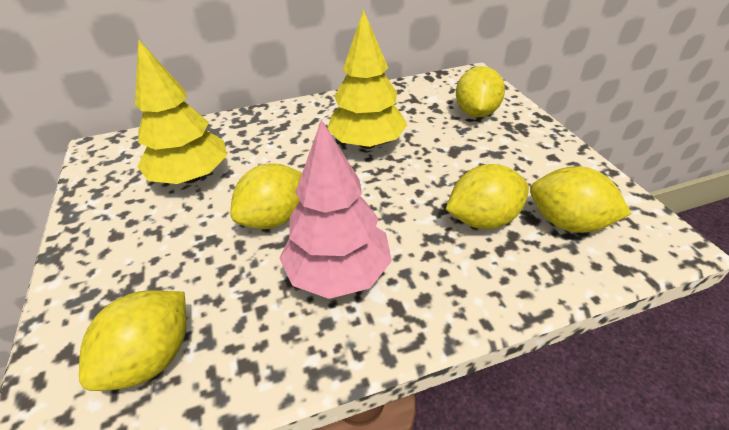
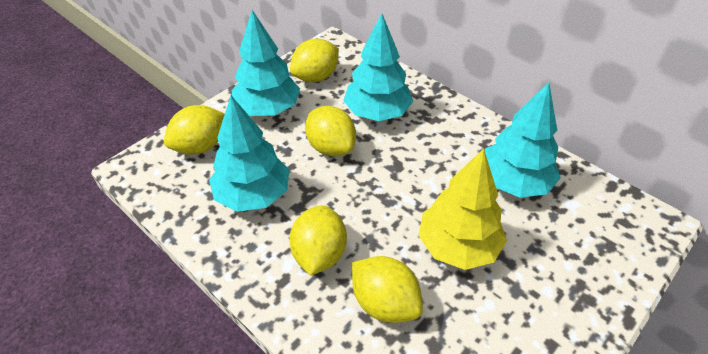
pink tree: 1 -> 0
turquoise tree: 0 -> 4
yellow tree: 2 -> 1

